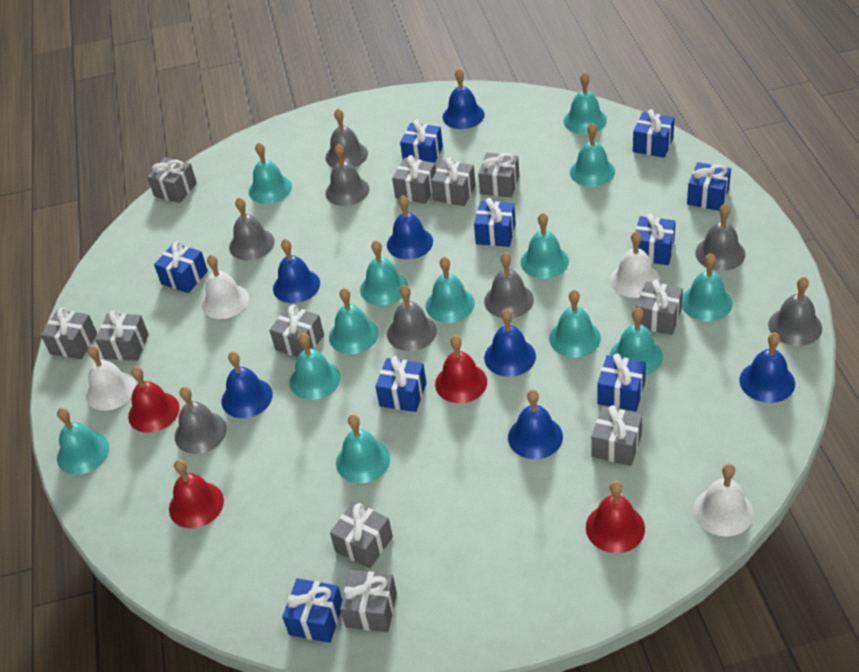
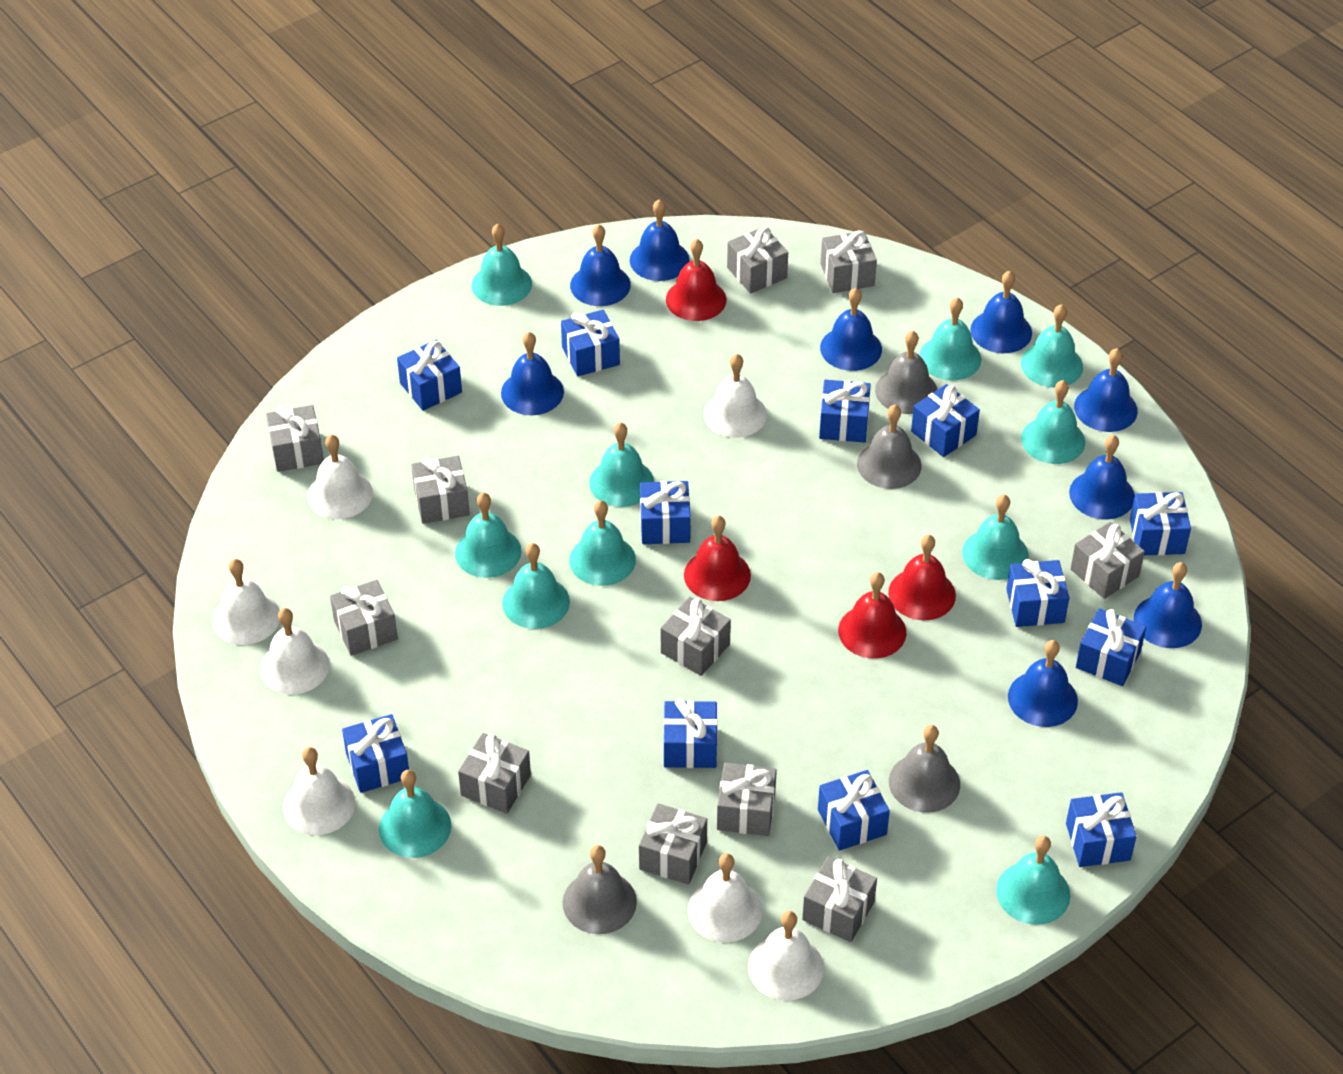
blue bell: 7 -> 9
blue gift: 9 -> 12
grey bell: 8 -> 4
turquoise bell: 13 -> 11
white bell: 4 -> 7

